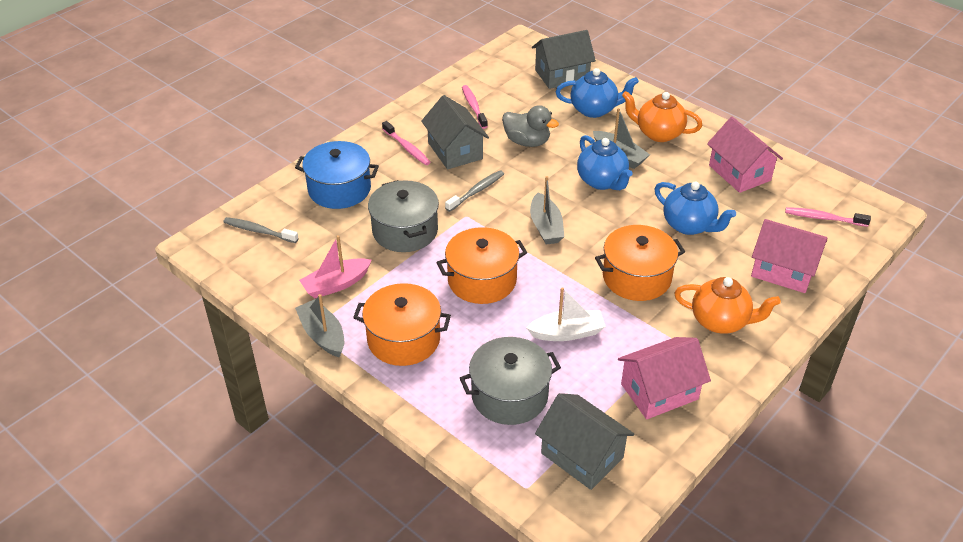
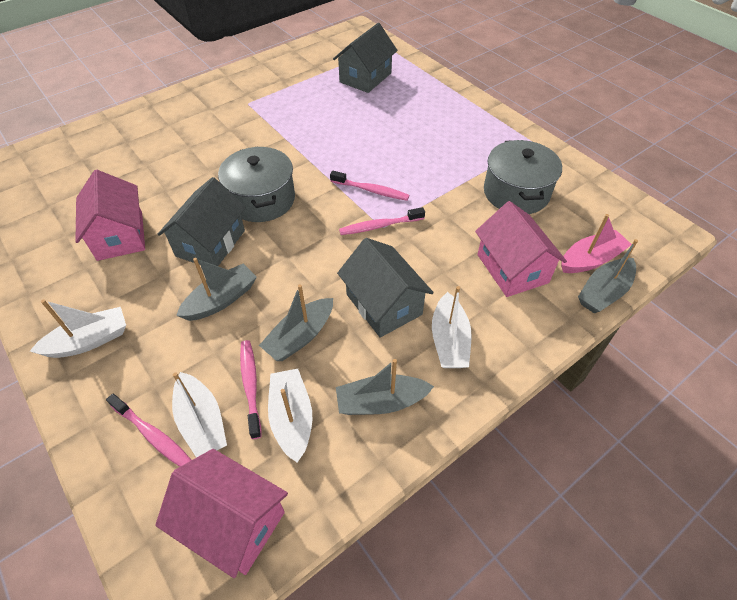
blue pot: 1 -> 0
blue teapot: 3 -> 0
grey boat: 3 -> 4
grey duck: 1 -> 0
grey toothbrush: 2 -> 0
orange pot: 3 -> 0
orange teapot: 2 -> 0
pink toothbrush: 3 -> 4
white boat: 1 -> 4

